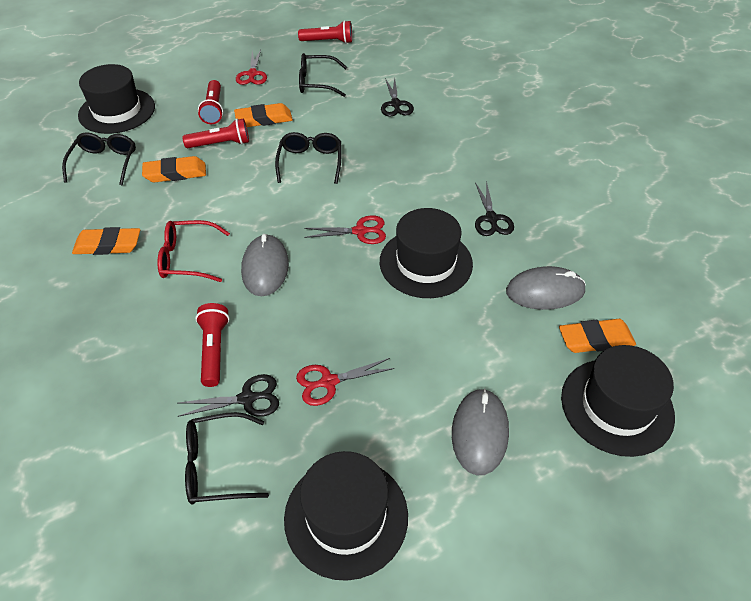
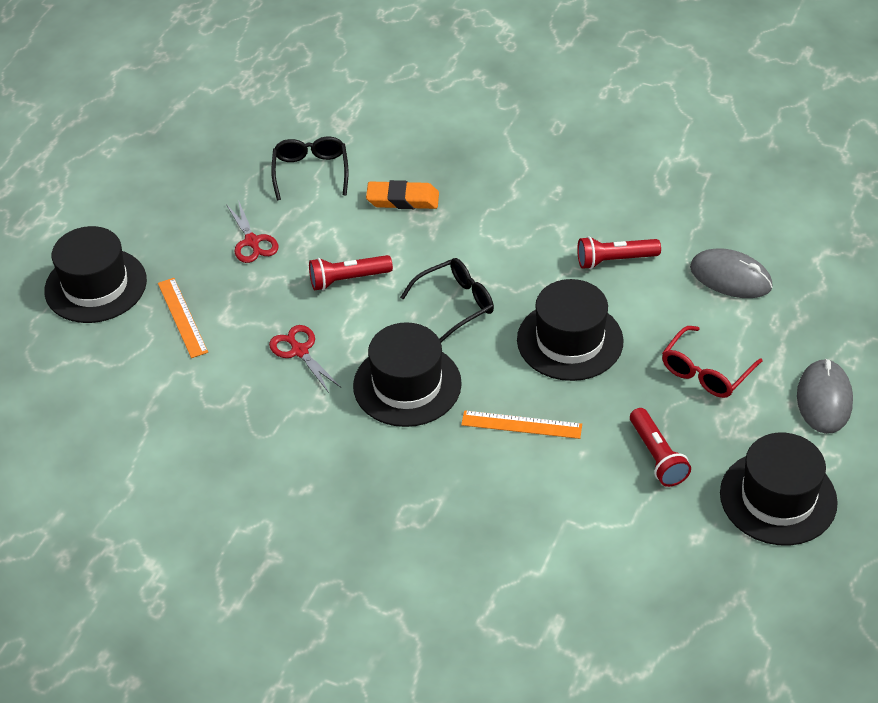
black glasses: 4 -> 2
black scissors: 3 -> 0
grey mouse: 3 -> 2
orange eraser: 4 -> 1
orange ruler: 0 -> 2
red flashlight: 4 -> 3
red scissors: 3 -> 2

